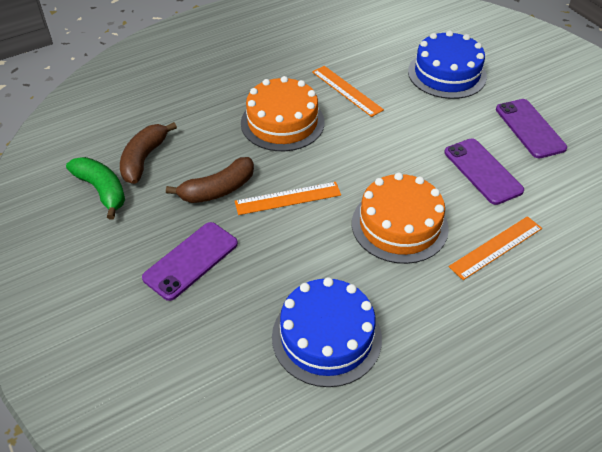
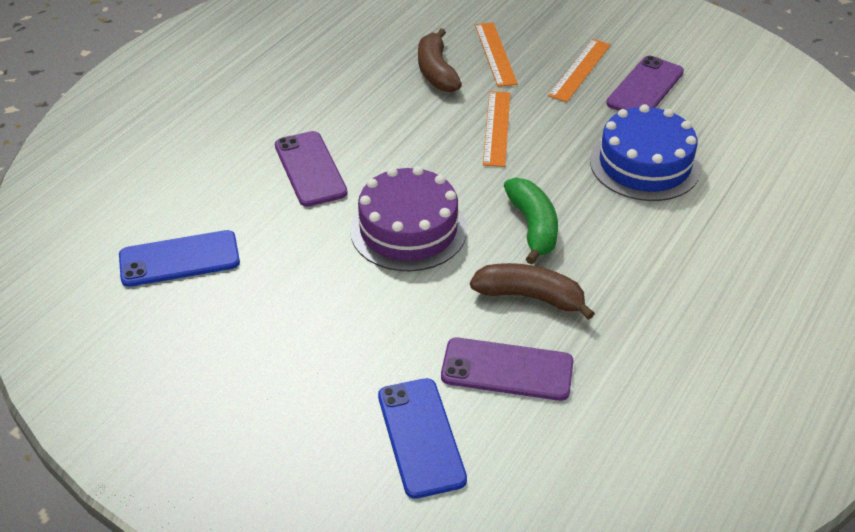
blue cake: 2 -> 1
blue phone: 0 -> 2
orange cake: 2 -> 0
purple cake: 0 -> 1

